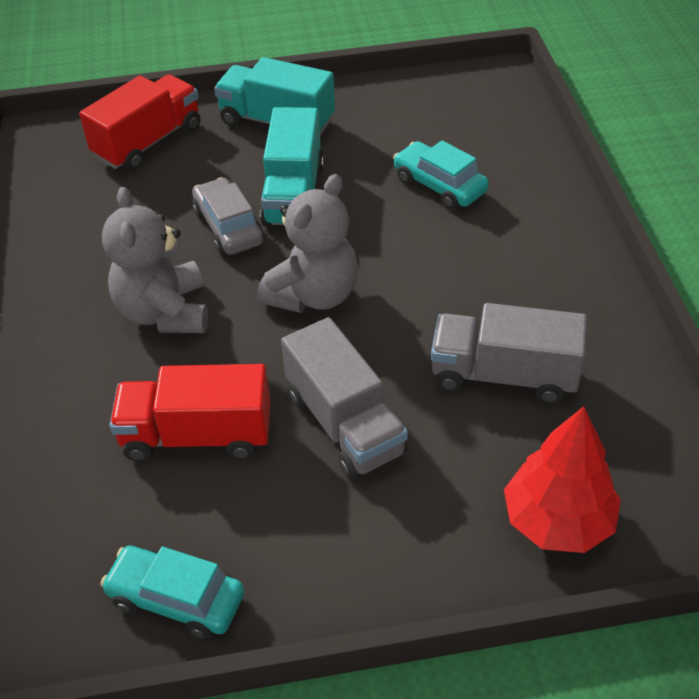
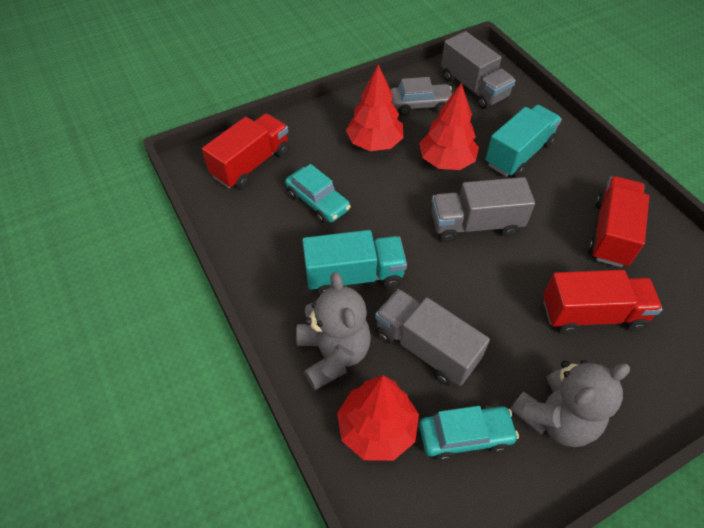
grey truck: 2 -> 3
red tree: 1 -> 3
red truck: 2 -> 3

